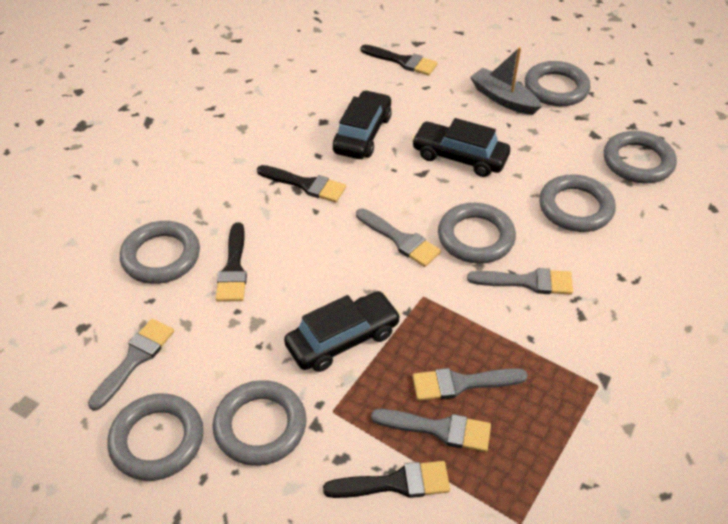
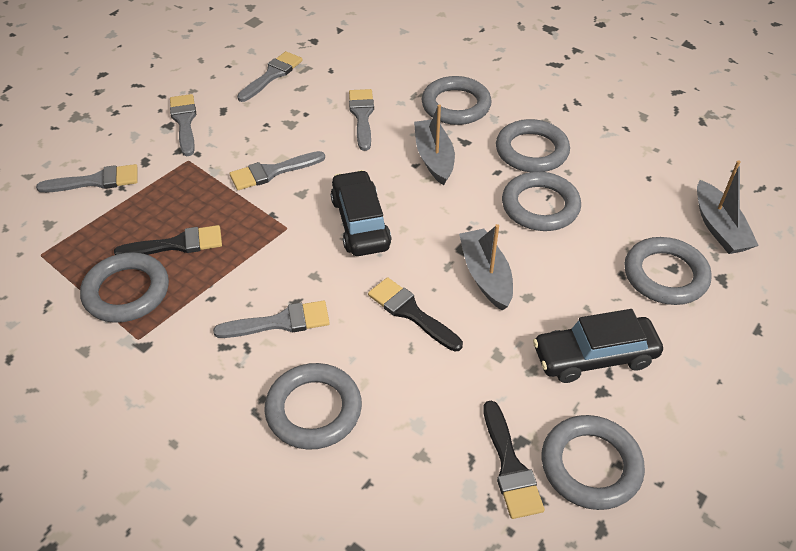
black brush: 4 -> 3
black car: 3 -> 2
grey boat: 1 -> 3
grey brush: 5 -> 6

